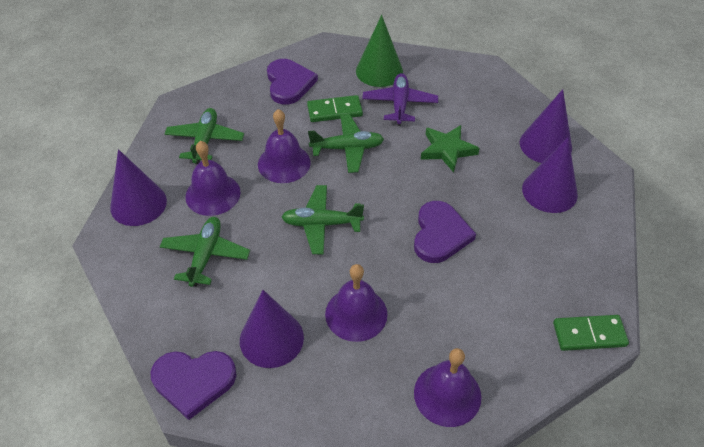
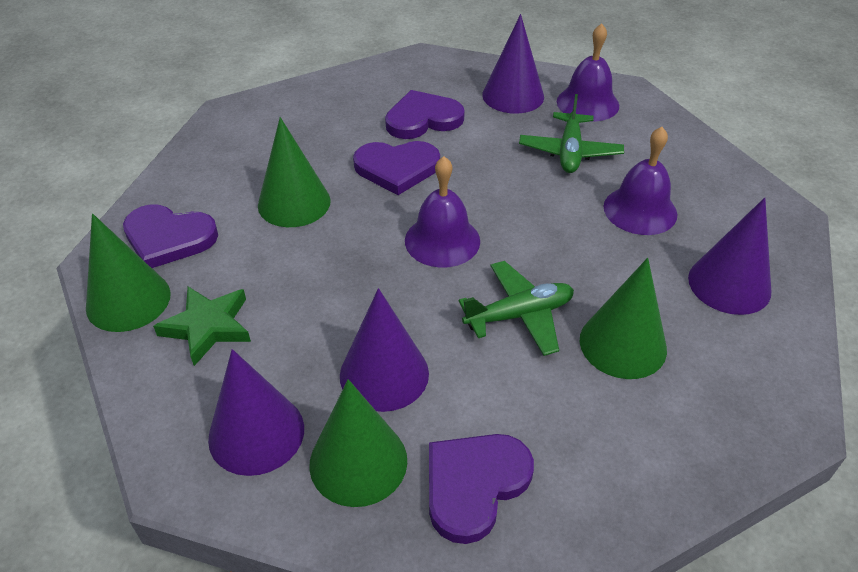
green cone: 1 -> 4
green domino: 2 -> 0
green plane: 4 -> 2
purple bell: 4 -> 3
purple heart: 3 -> 4
purple plane: 1 -> 0

